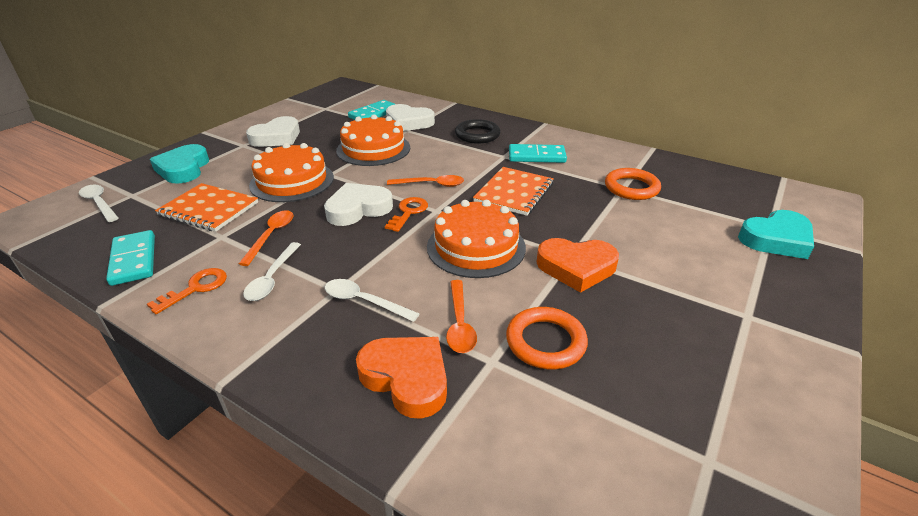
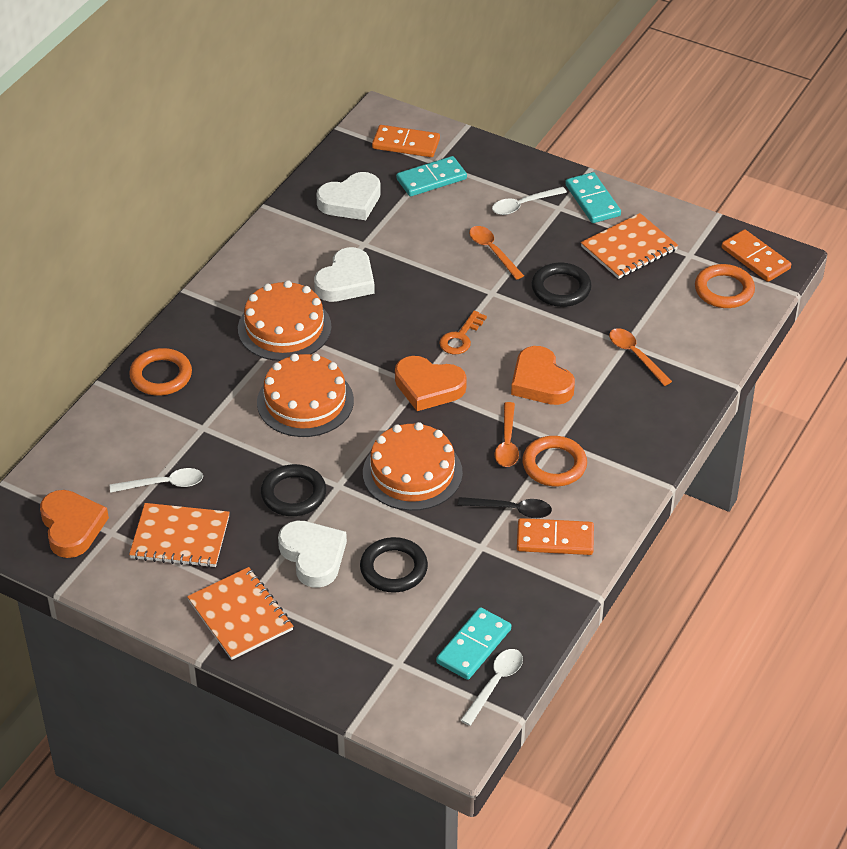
black ring: 1 -> 3
black spoon: 0 -> 1
orange domino: 0 -> 3
orange heart: 2 -> 3
orange key: 2 -> 1
orange notebook: 2 -> 3
orange ring: 2 -> 3
turquoise heart: 2 -> 0

